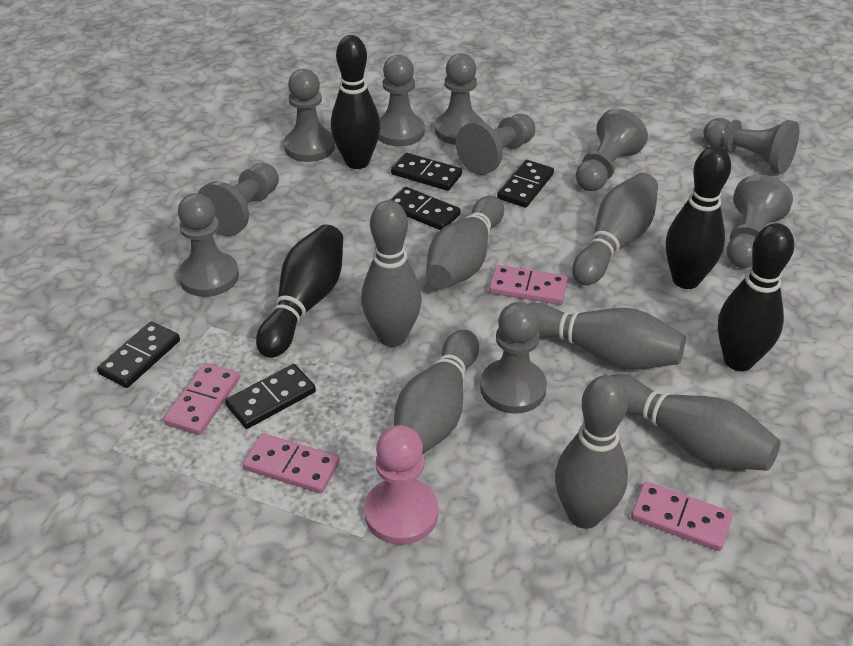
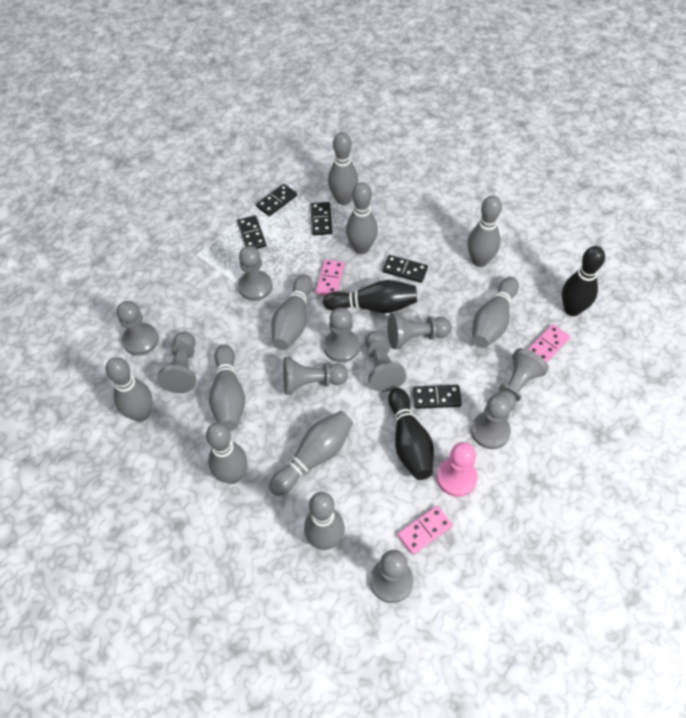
black bowling pin: 4 -> 3
grey bowling pin: 7 -> 10
pink domino: 4 -> 3

